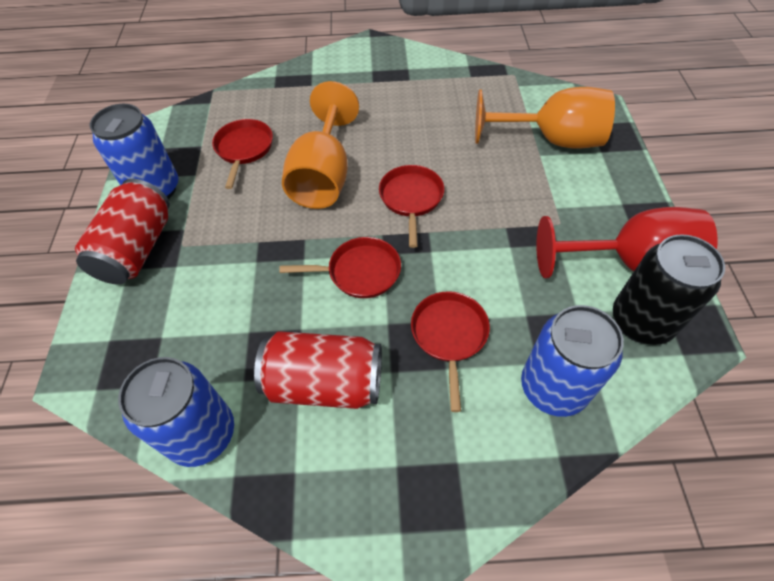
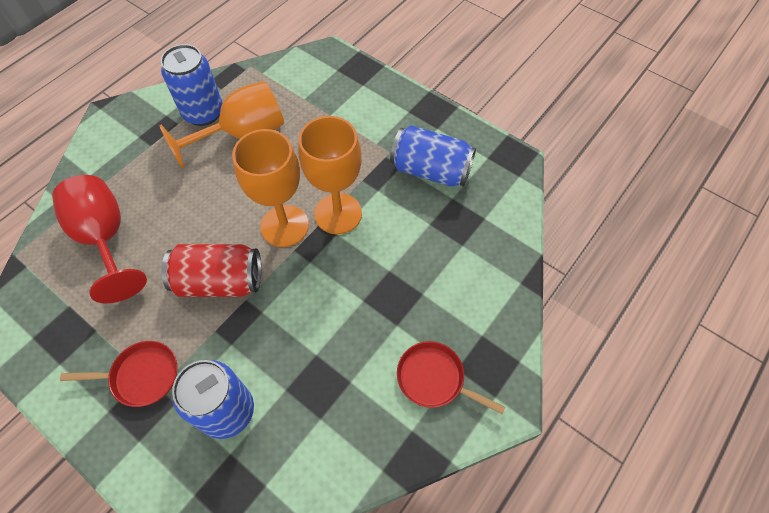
black can: 1 -> 0
orange goblet: 2 -> 3
red can: 2 -> 1
red pan: 4 -> 2

